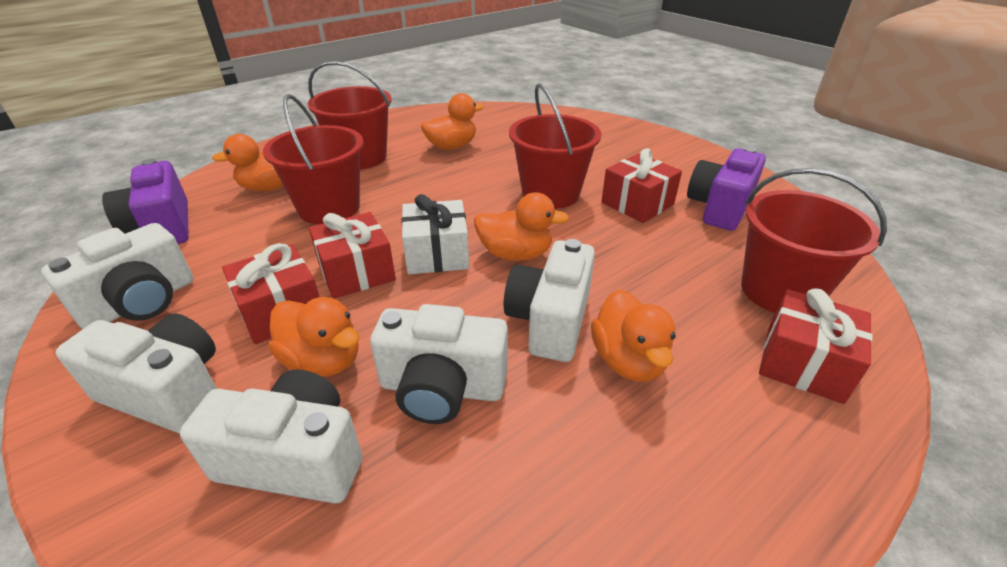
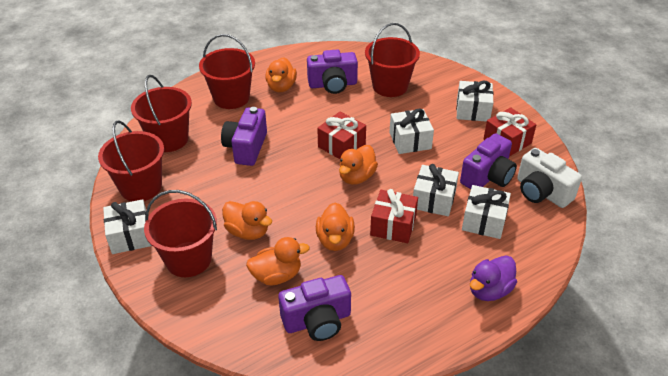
purple camera: 2 -> 4
purple duck: 0 -> 1
red bucket: 4 -> 5
red gift: 4 -> 3
white camera: 5 -> 1
white gift: 1 -> 5

